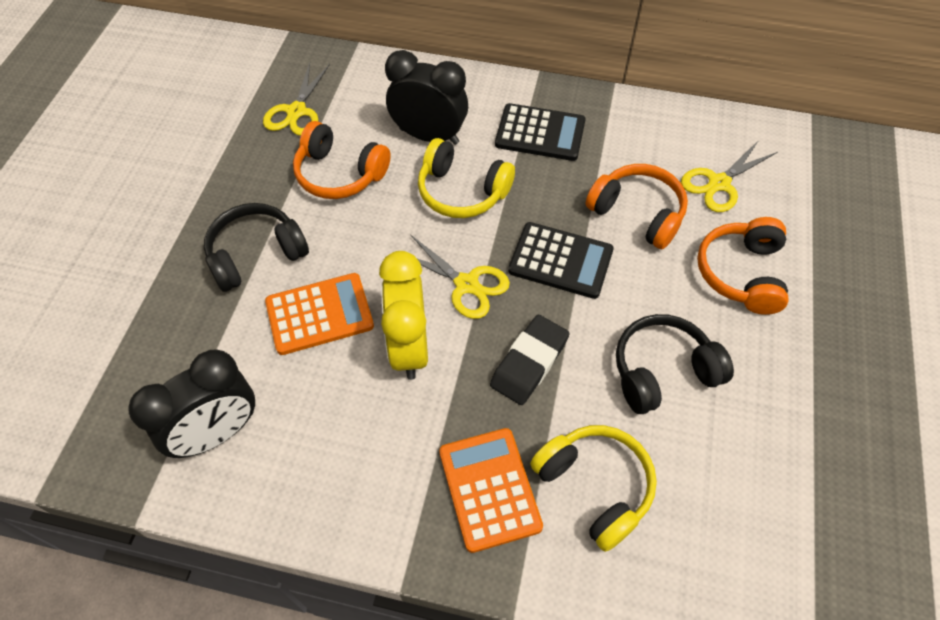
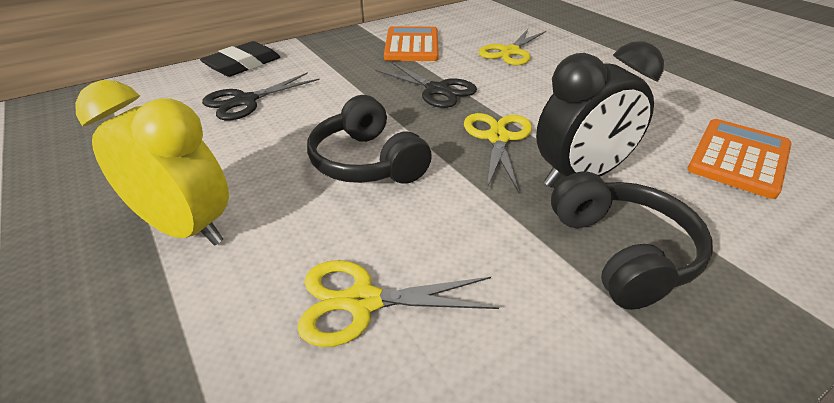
black calculator: 2 -> 0
black clock: 2 -> 1
black scissors: 0 -> 2
orange headphones: 3 -> 0
yellow headphones: 2 -> 0

